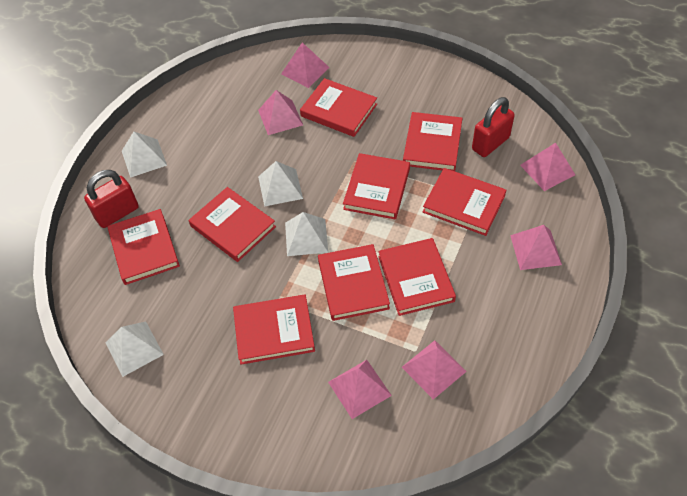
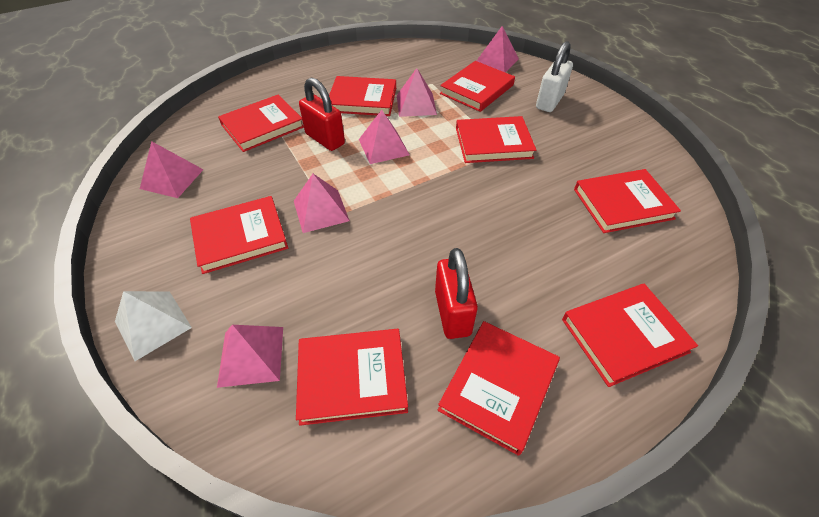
white padlock: 0 -> 1
white pyramid: 4 -> 1

